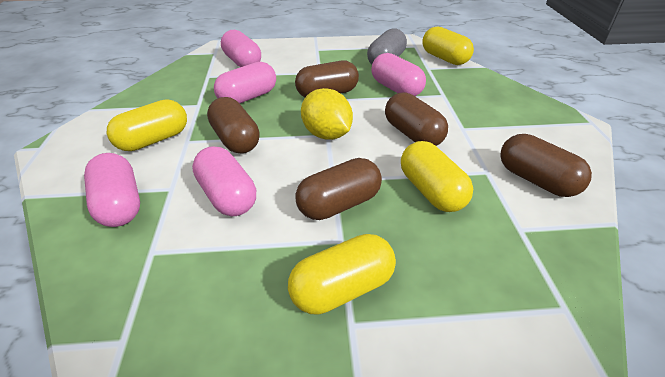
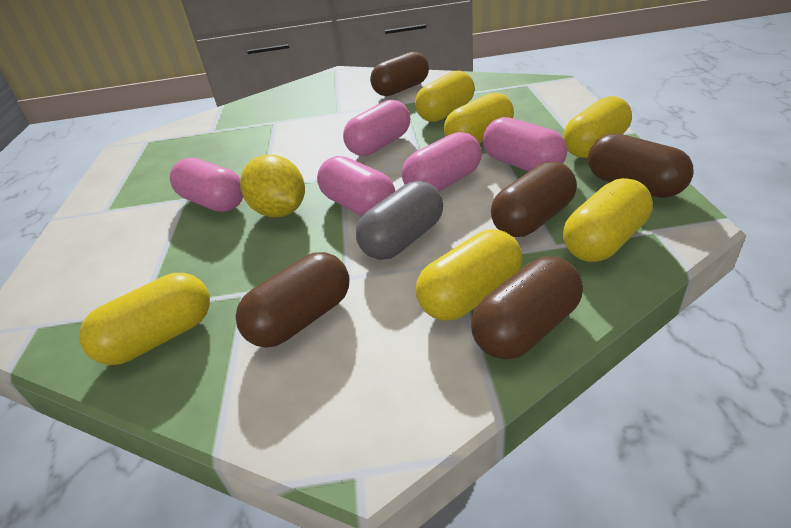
yellow capsule: 4 -> 6

